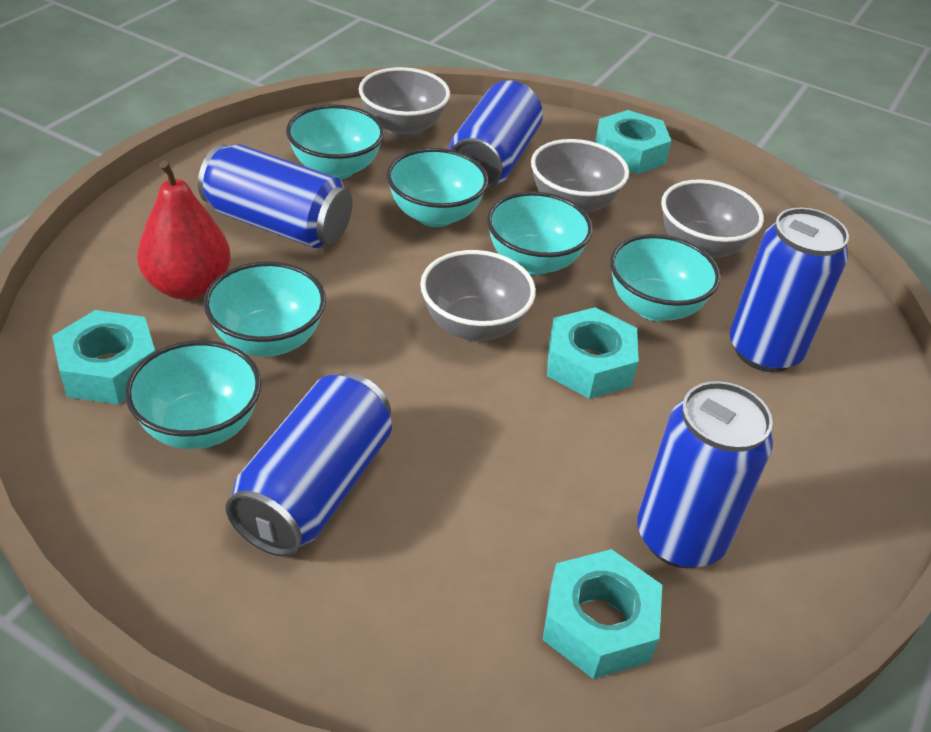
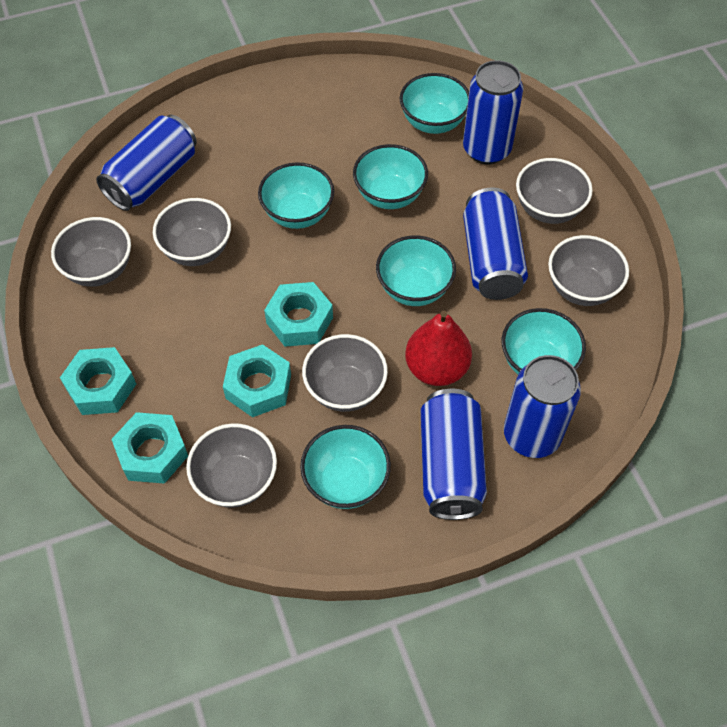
grey bowl: 4 -> 6

